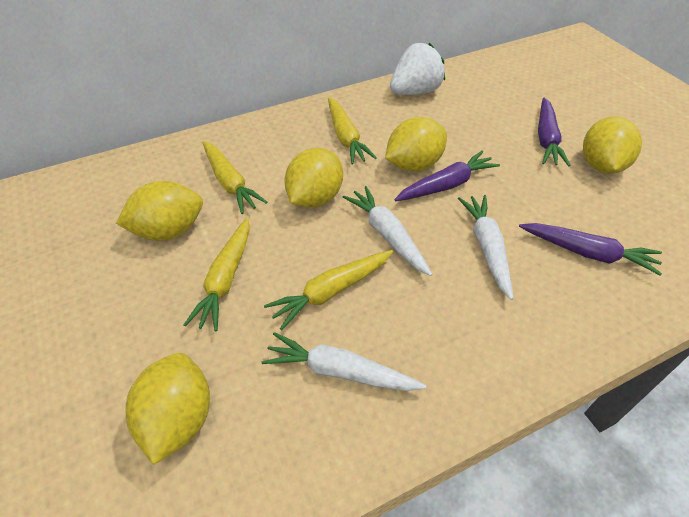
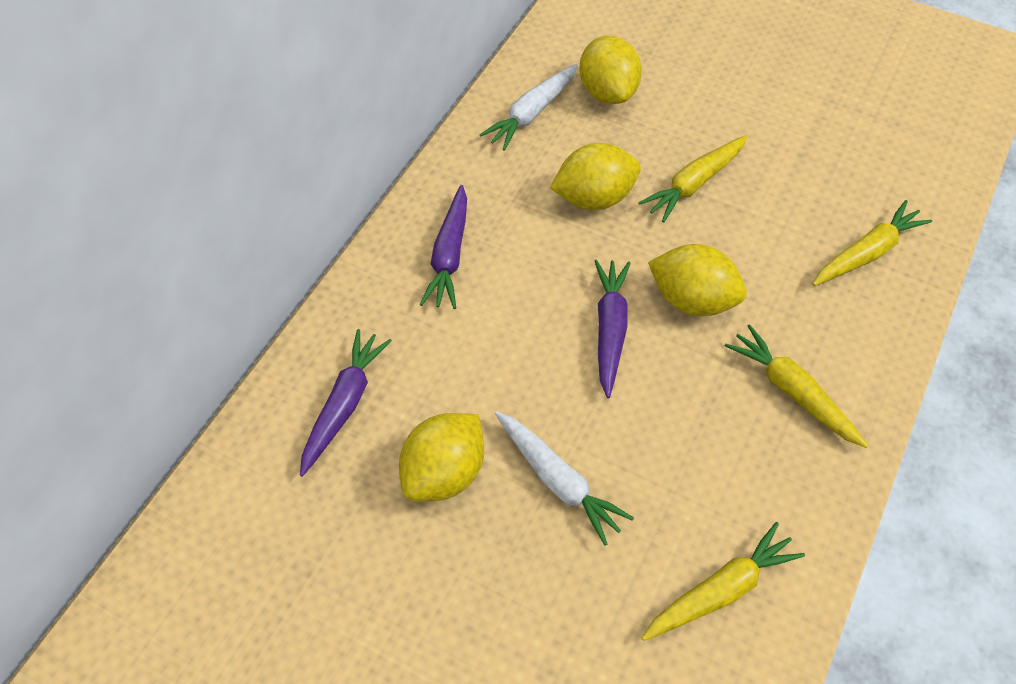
white carrot: 3 -> 2
white strawberry: 1 -> 0
yellow lemon: 5 -> 4

